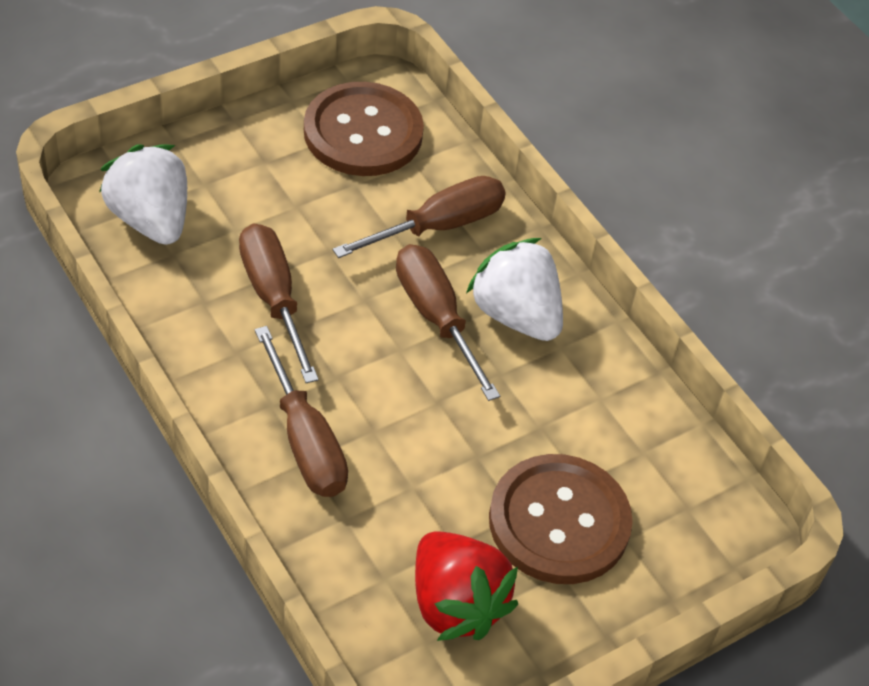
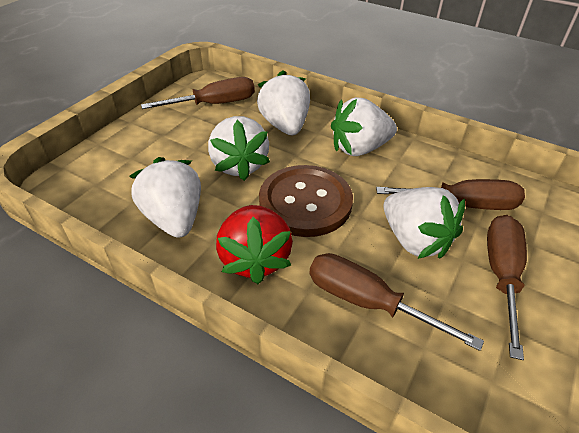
brown button: 2 -> 1
white strawberry: 2 -> 5

